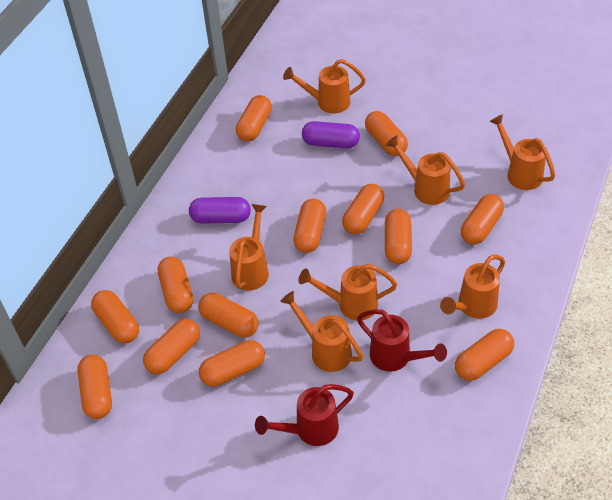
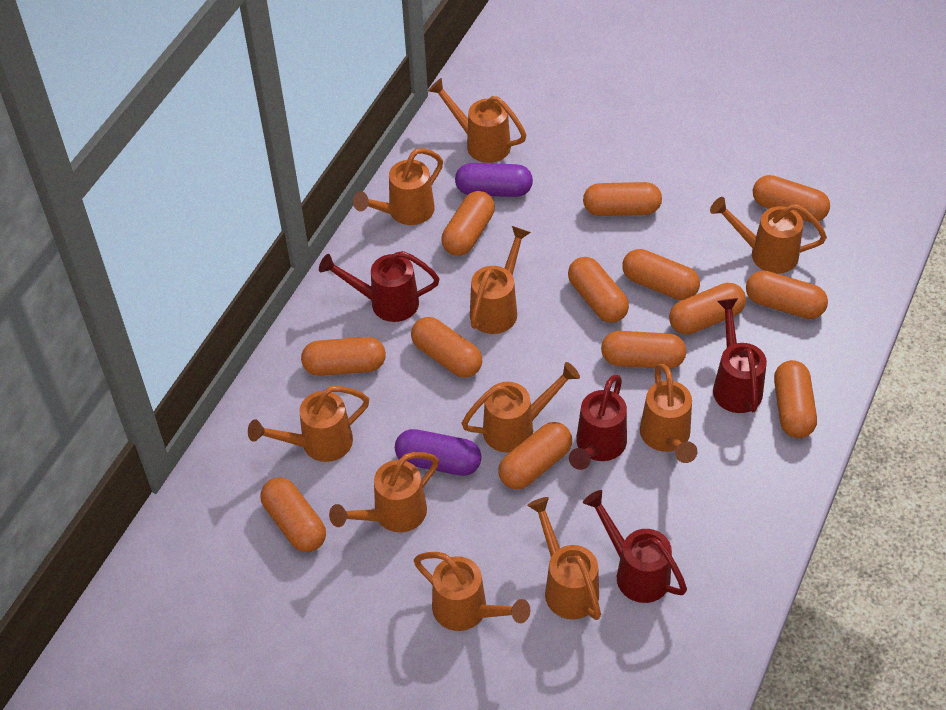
orange watering can: 7 -> 10
red watering can: 2 -> 4

